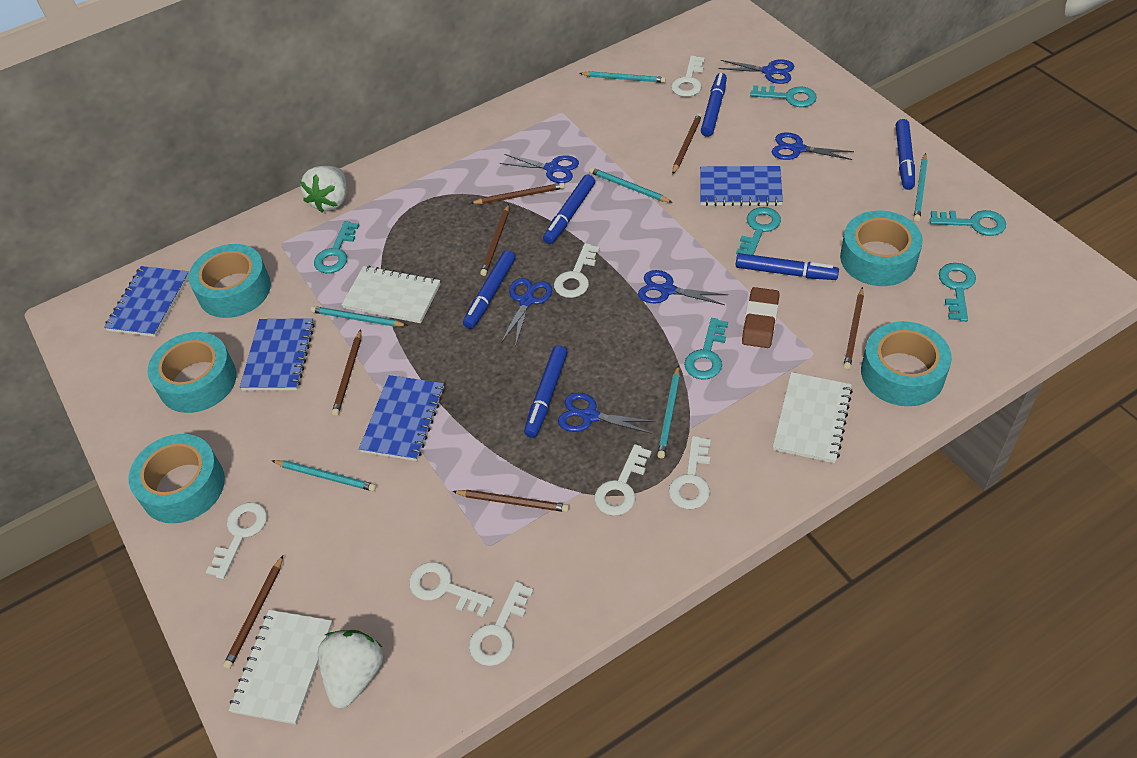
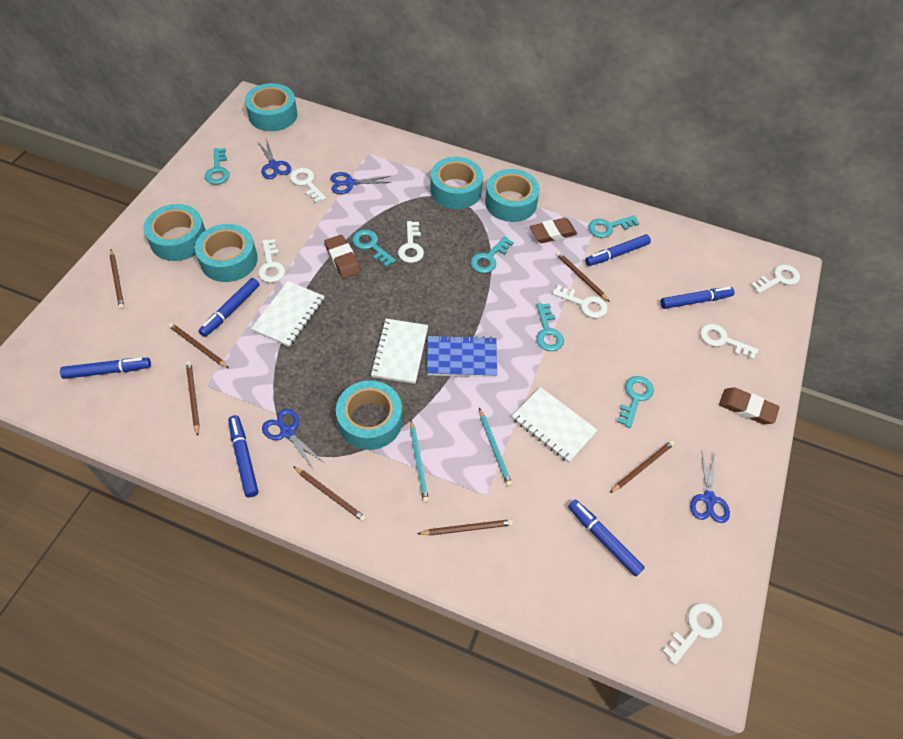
blue notebook: 4 -> 1
blue scissors: 6 -> 4
brown eraser: 1 -> 3
turquoise pencil: 6 -> 2
turquoise tape: 5 -> 6
white strawberry: 2 -> 0

